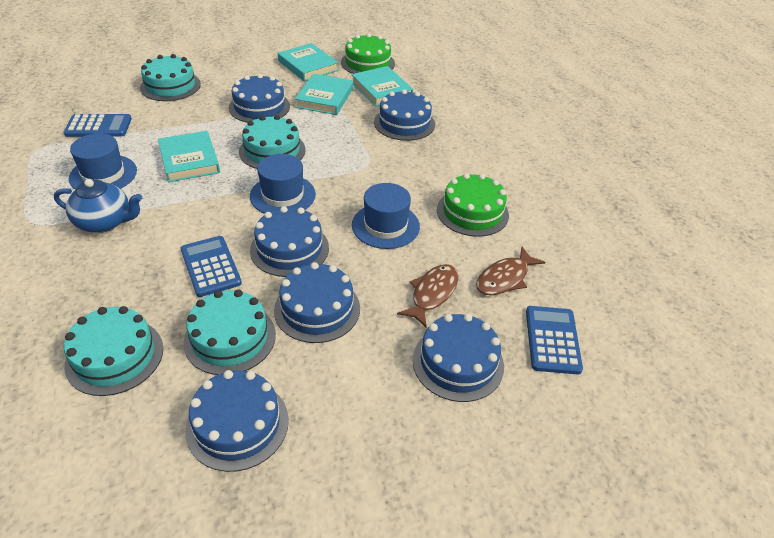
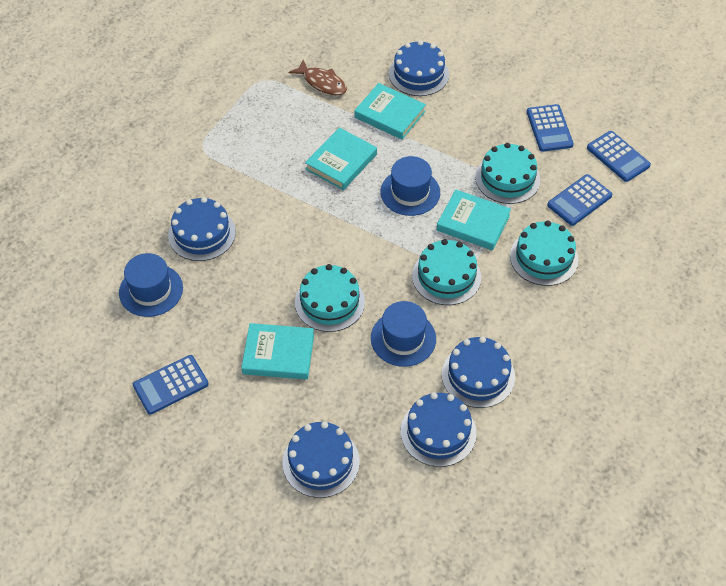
blue cake: 6 -> 5
blue calculator: 3 -> 4
blue teapot: 1 -> 0
brown fish: 2 -> 1
green cake: 2 -> 0

